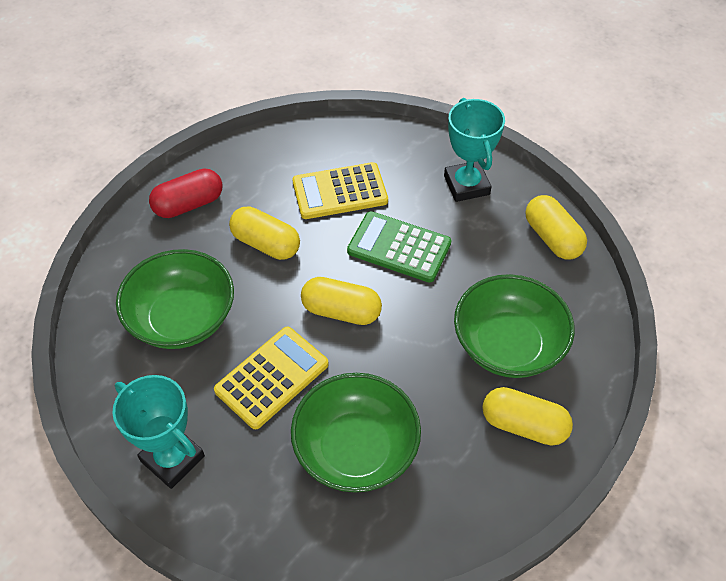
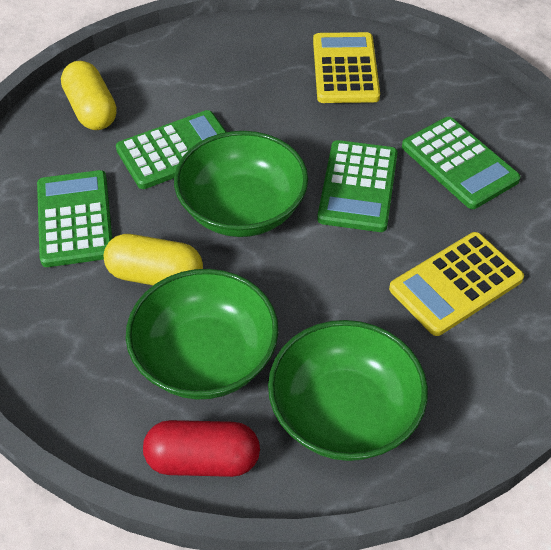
green calculator: 1 -> 4
turquoise trophy: 2 -> 0
yellow capsule: 4 -> 2

